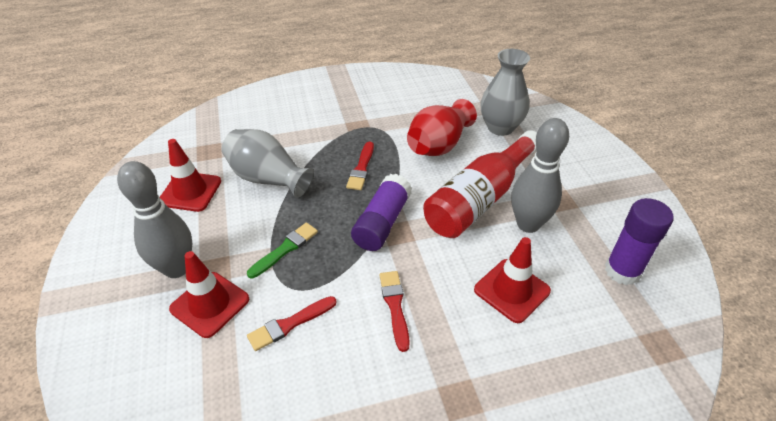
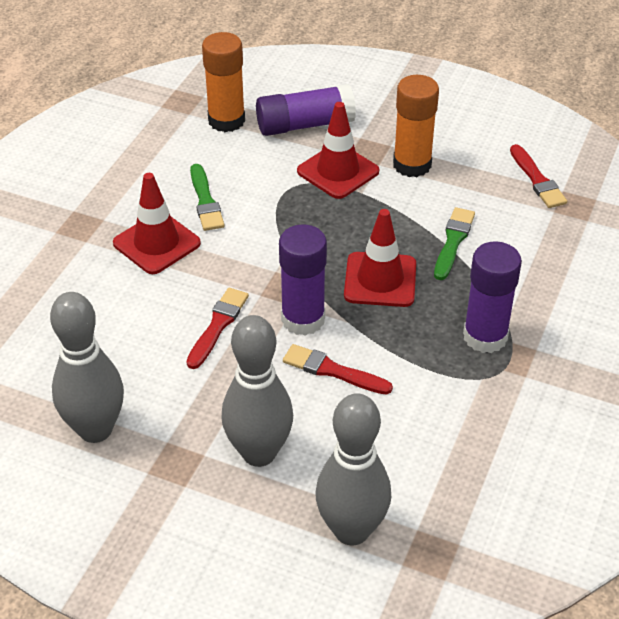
green brush: 1 -> 2
grey bowling pin: 2 -> 3
grey vase: 2 -> 0
orange glue stick: 0 -> 2
purple glue stick: 2 -> 3
red bottle: 1 -> 0
red vase: 1 -> 0

